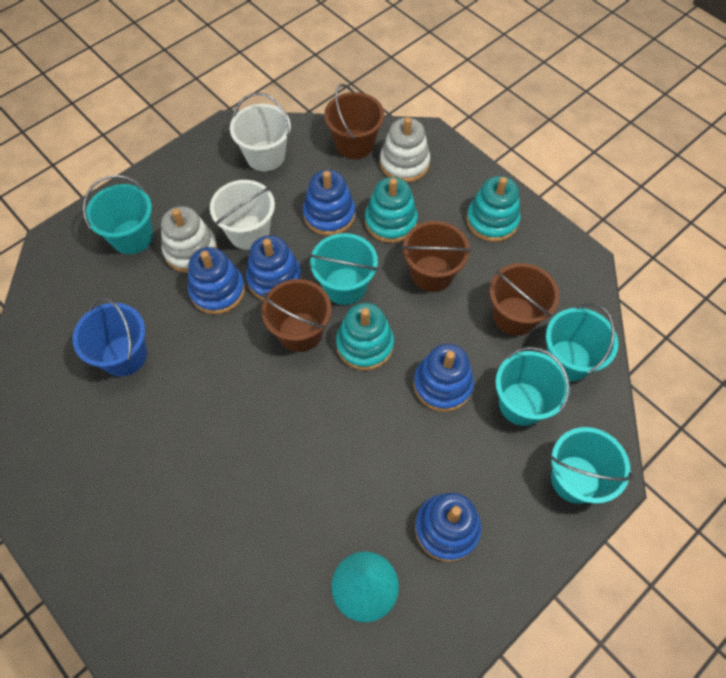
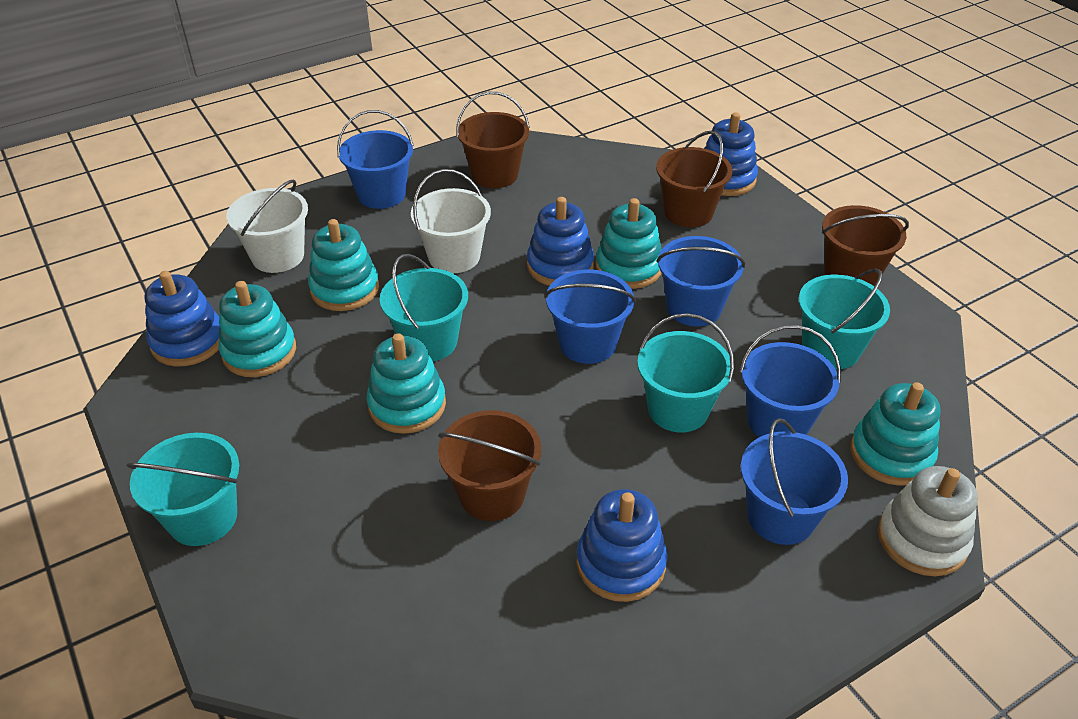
blue bucket: 1 -> 5
blue stacking toy: 5 -> 4
turquoise bucket: 5 -> 4
turquoise cone: 1 -> 0
turquoise stacking toy: 3 -> 5
white stacking toy: 2 -> 1

